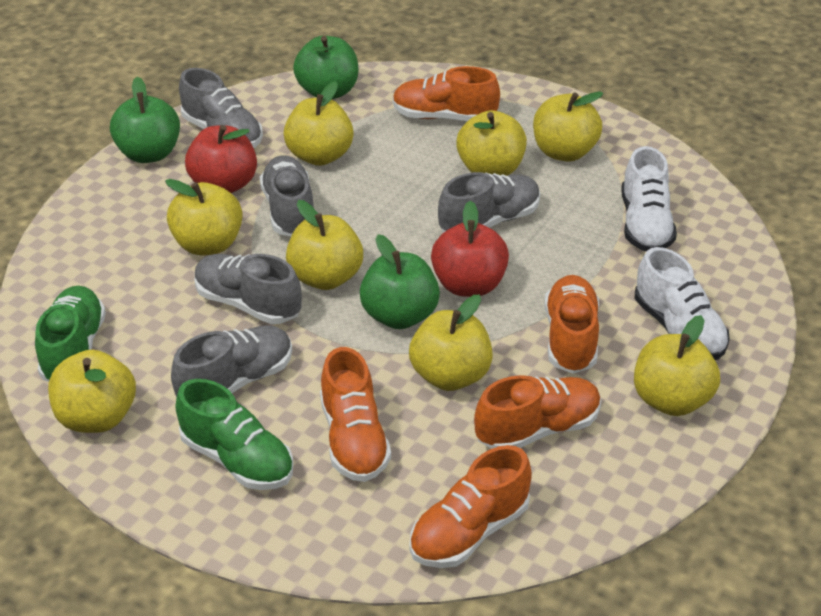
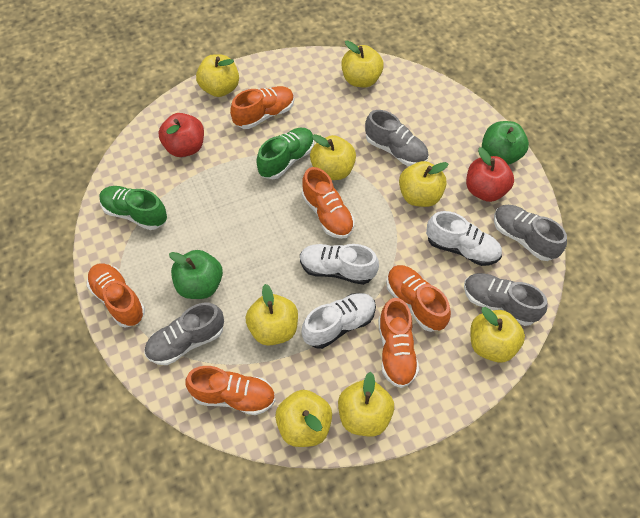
green apple: 3 -> 2
grey shoe: 5 -> 4
orange shoe: 5 -> 6
white shoe: 2 -> 3

